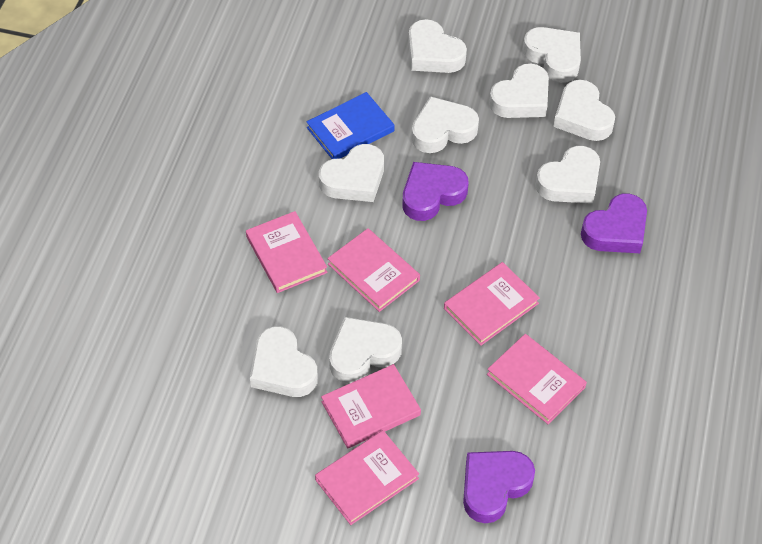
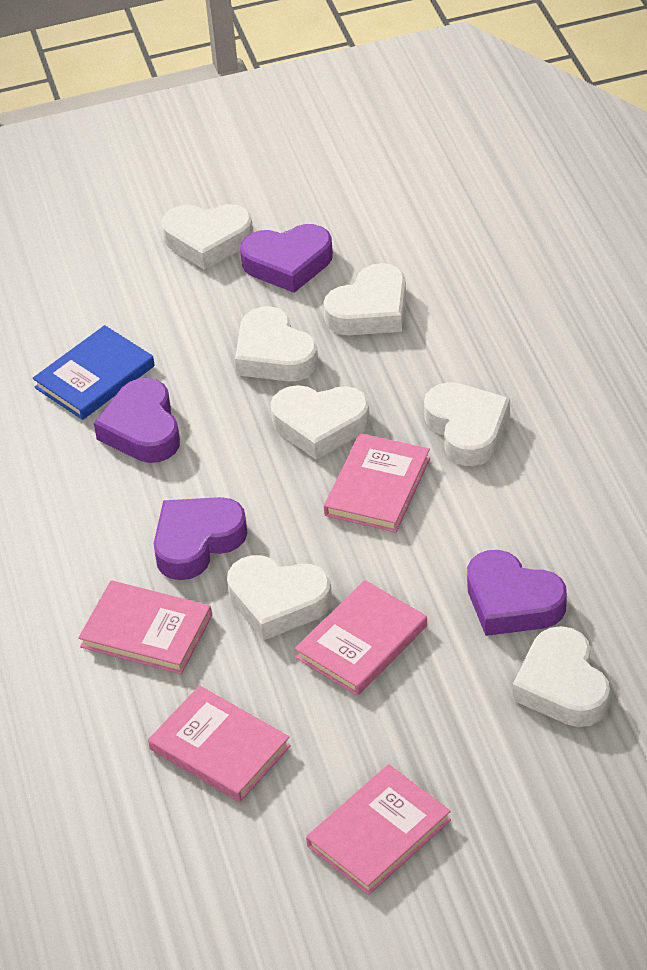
pink book: 6 -> 5
purple heart: 3 -> 4
white heart: 9 -> 7

